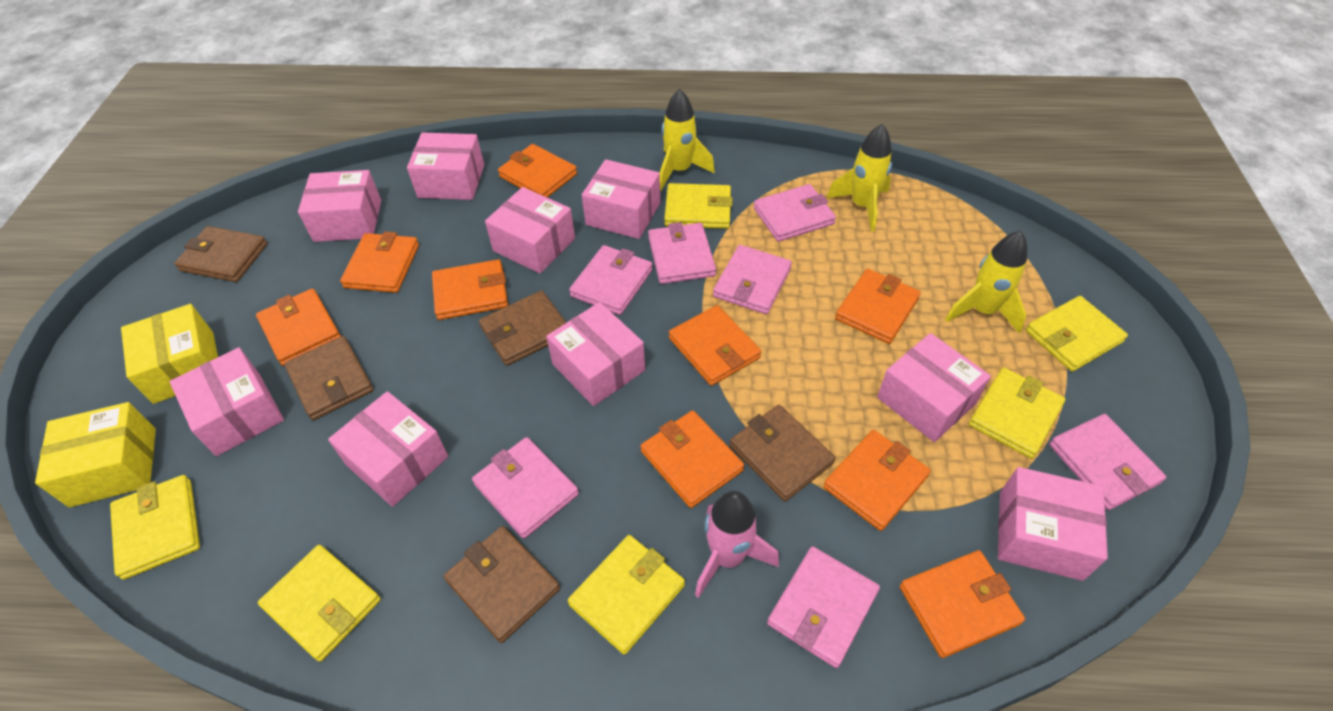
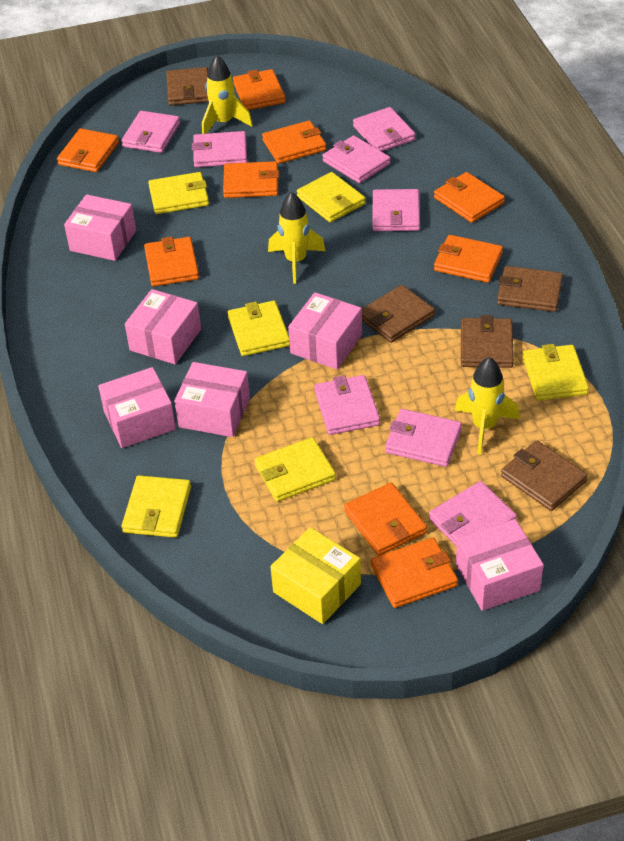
pink box: 9 -> 6
pink rocket: 1 -> 0
pink wallet: 7 -> 8
yellow box: 2 -> 1

